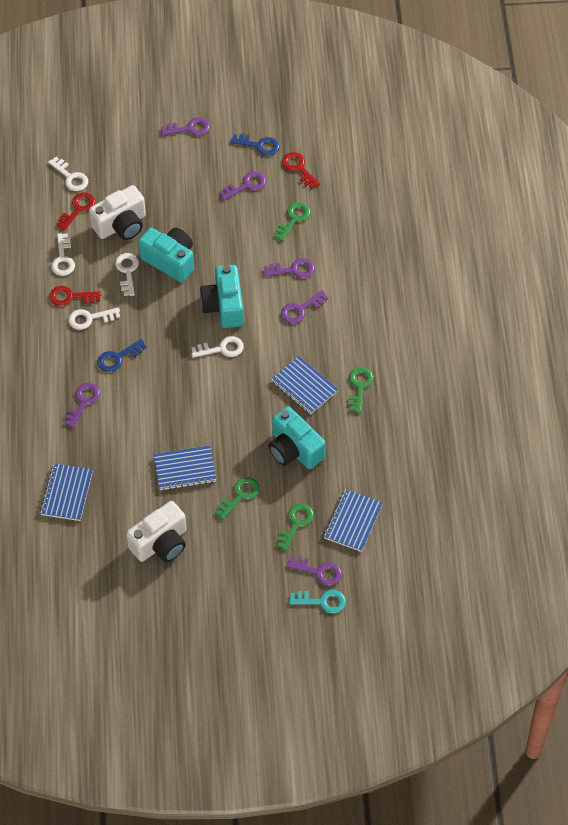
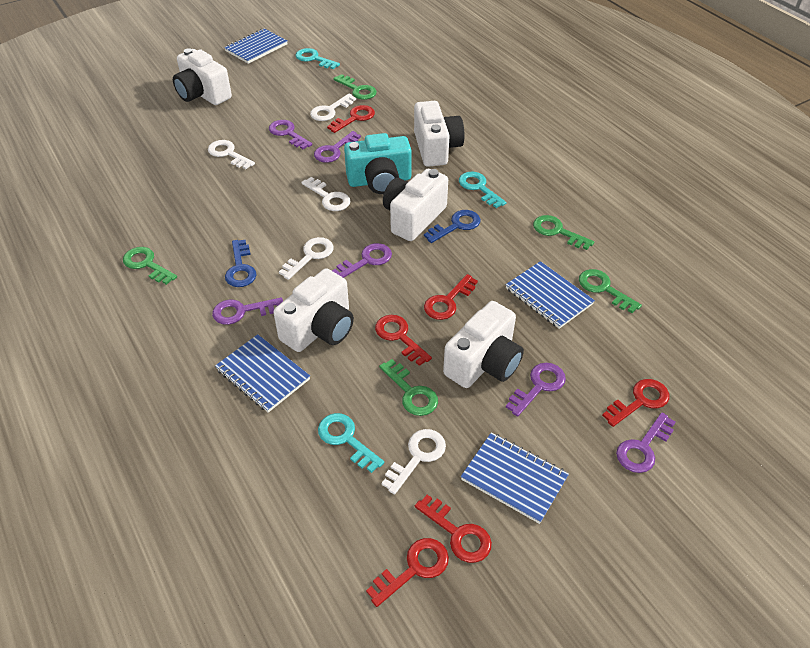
green key: 4 -> 5
red key: 3 -> 6
turquoise camera: 3 -> 1
turquoise key: 1 -> 3
white camera: 2 -> 5

